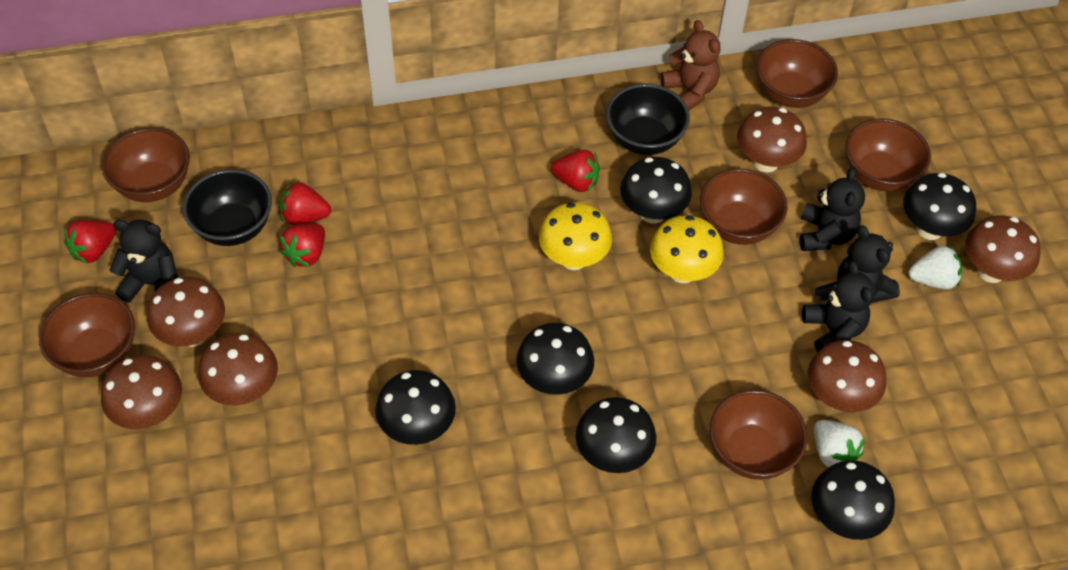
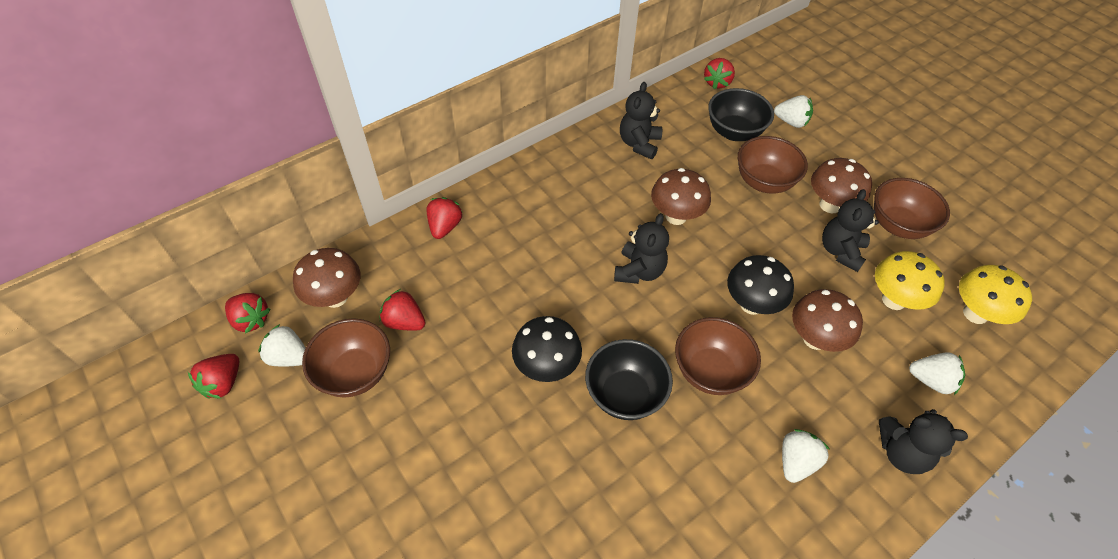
black mushroom: 6 -> 2
brown bowl: 6 -> 4
brown mushroom: 6 -> 4
brown teddy bear: 1 -> 0
red strawberry: 4 -> 5
white strawberry: 2 -> 4

